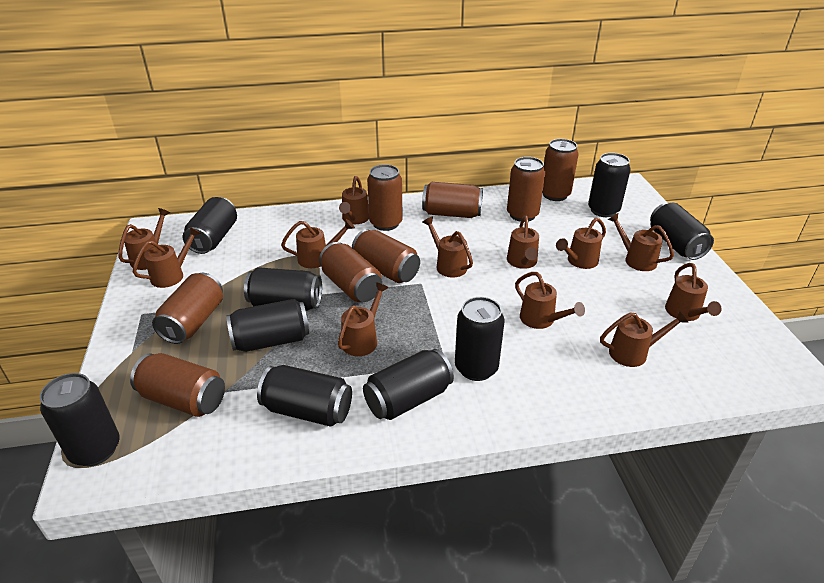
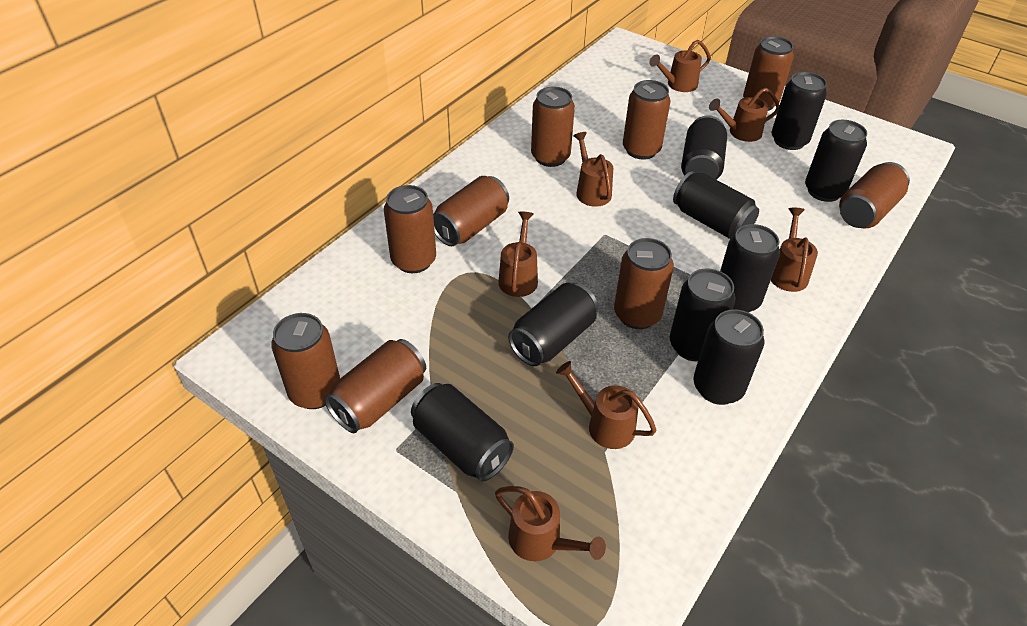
brown can: 8 -> 9
brown watering can: 12 -> 7

